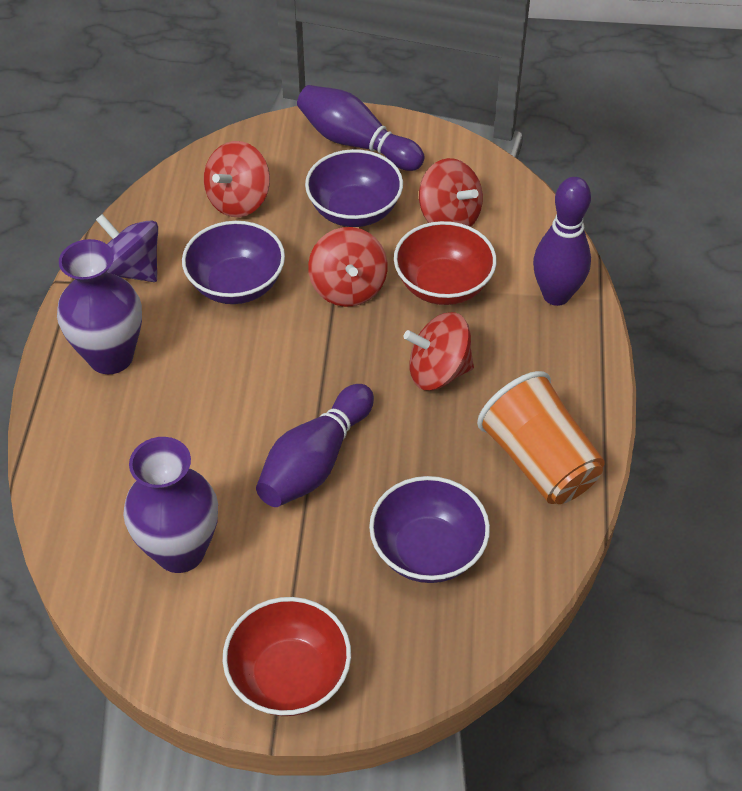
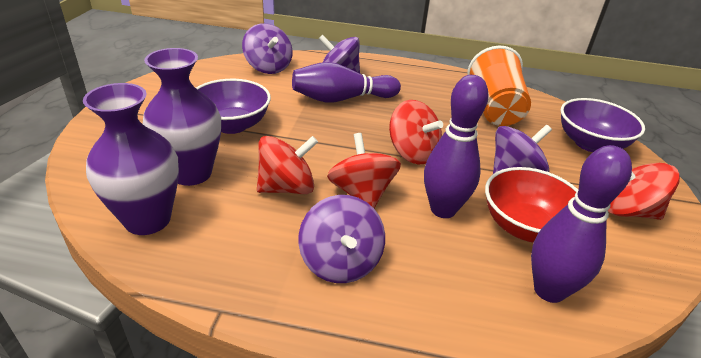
purple bowl: 3 -> 2
purple spinning top: 1 -> 4
red bowl: 2 -> 1

